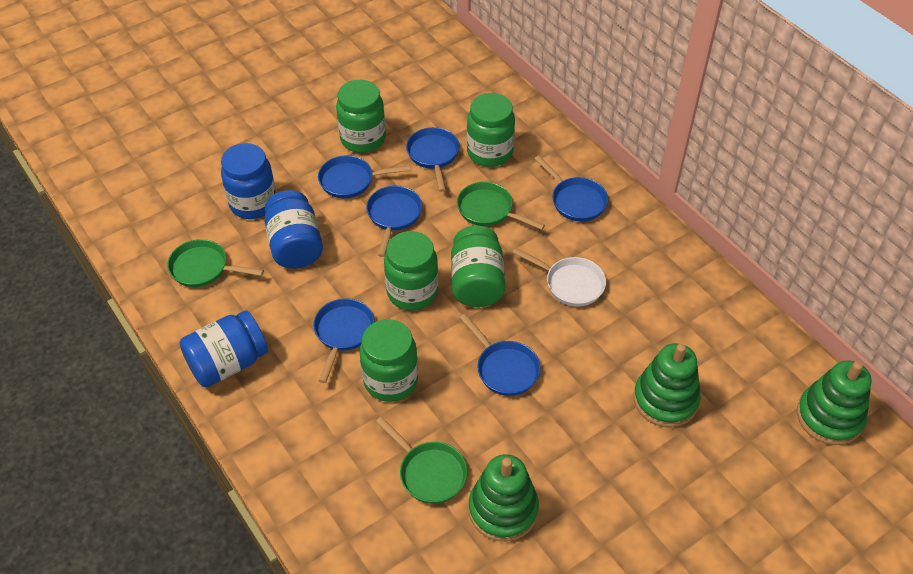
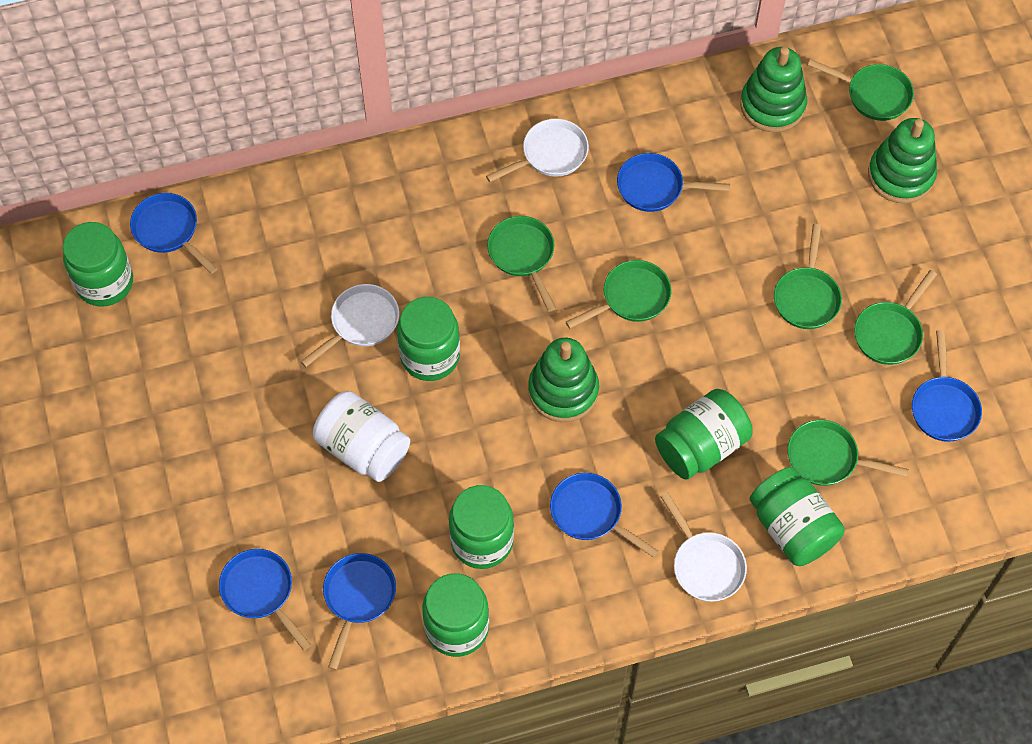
blue jar: 3 -> 0
green jar: 5 -> 6
green pan: 3 -> 6
white jar: 0 -> 1
white pan: 1 -> 3

